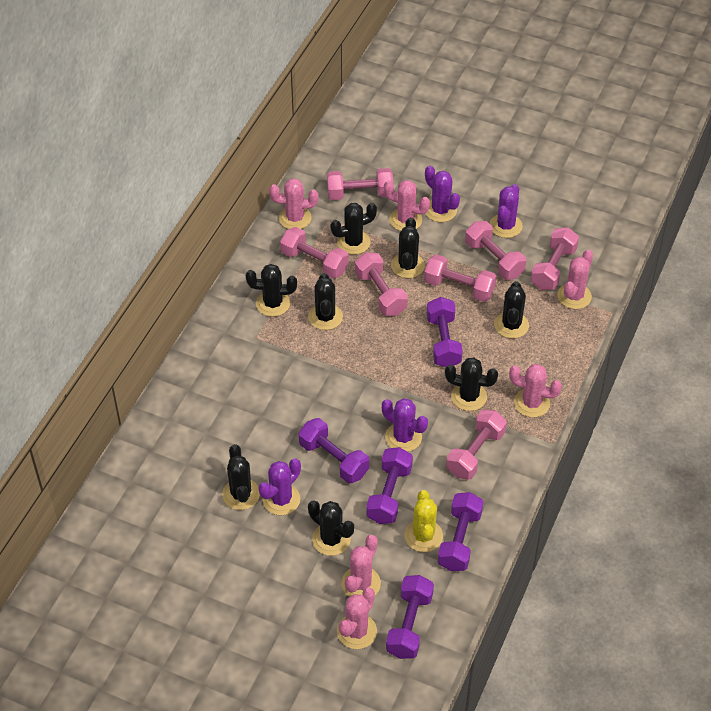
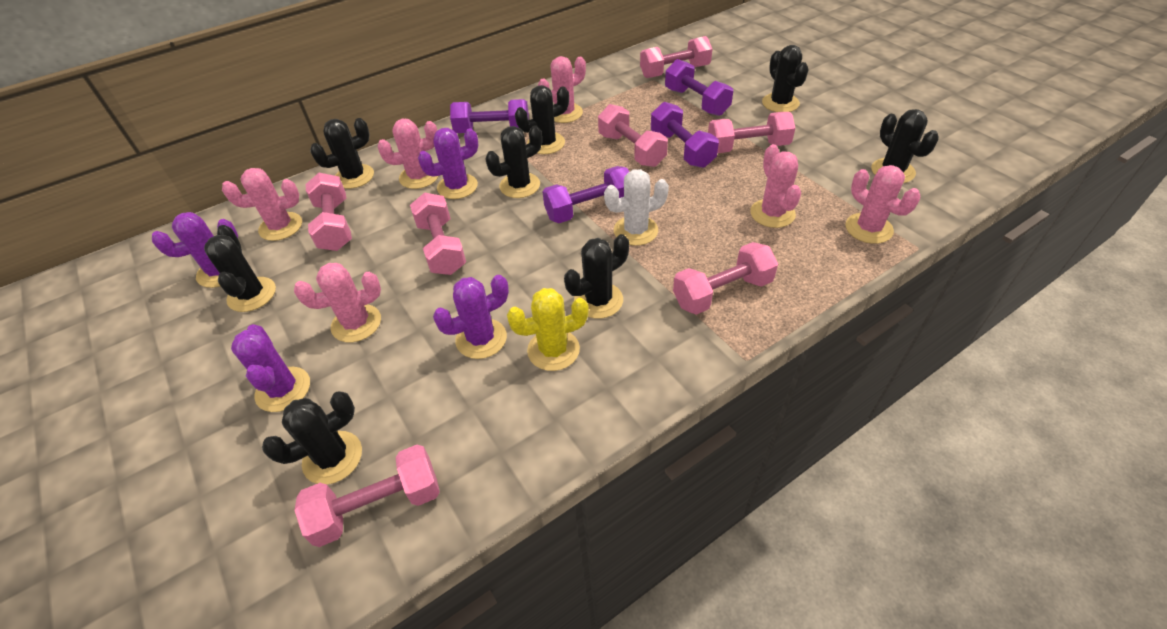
purple dumbbell: 5 -> 4
white cactus: 0 -> 1

